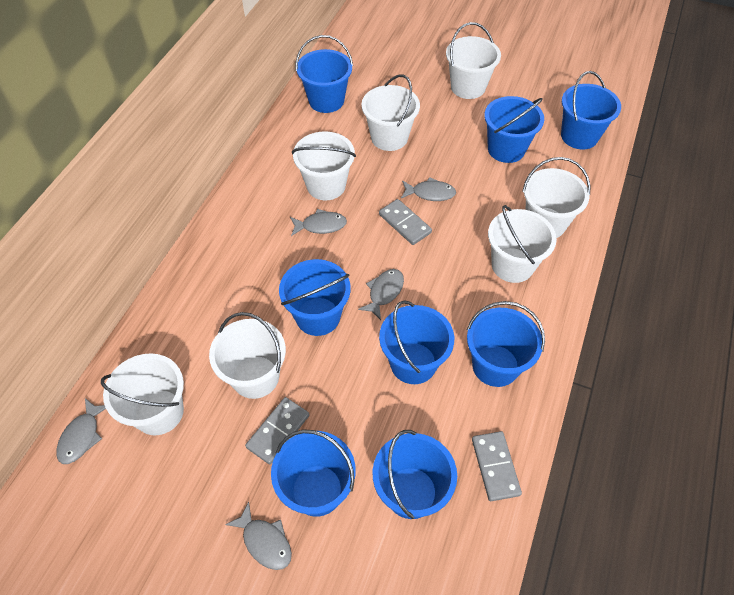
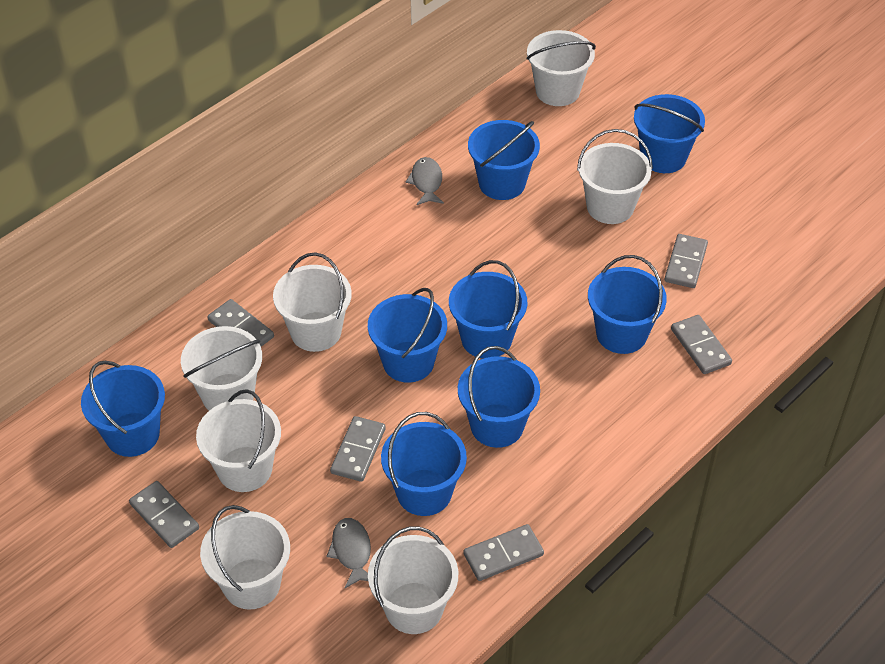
grey domino: 3 -> 6
grey fish: 5 -> 2

